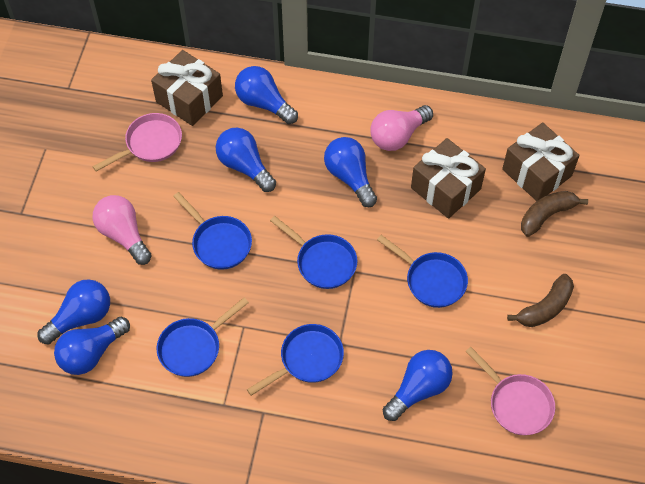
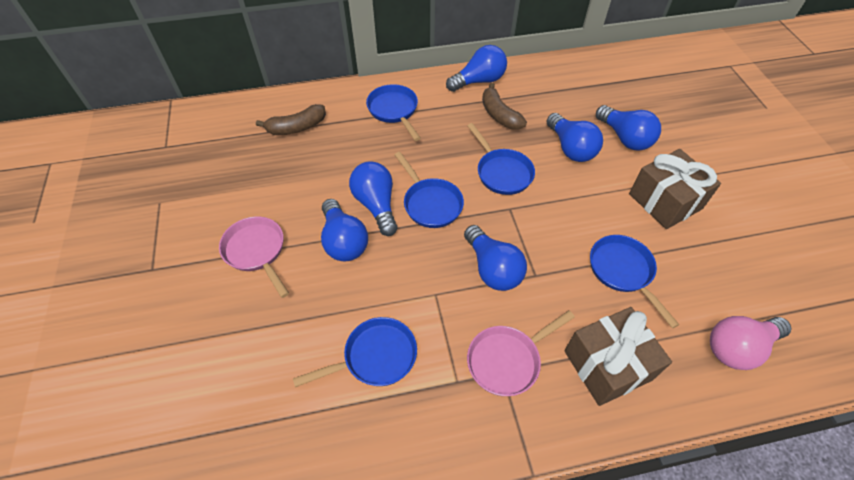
brown gift: 3 -> 2
pink light bulb: 2 -> 1

